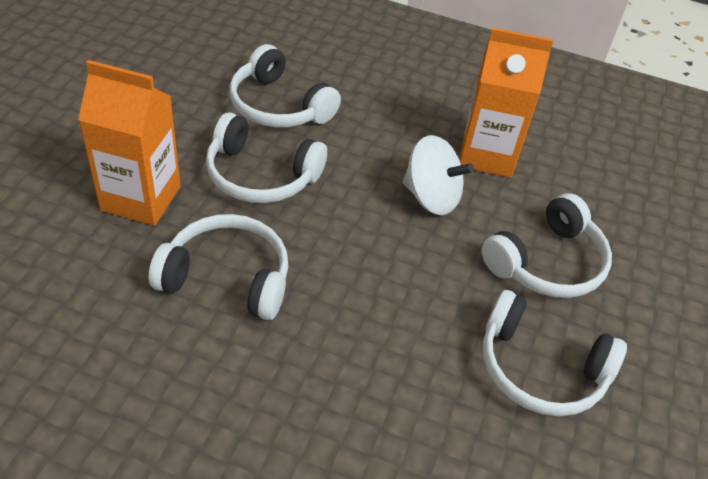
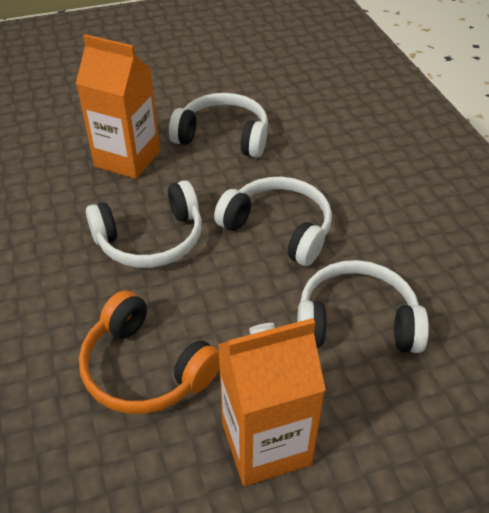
orange headphones: 0 -> 1
white headphones: 5 -> 4
white spinning top: 1 -> 0

